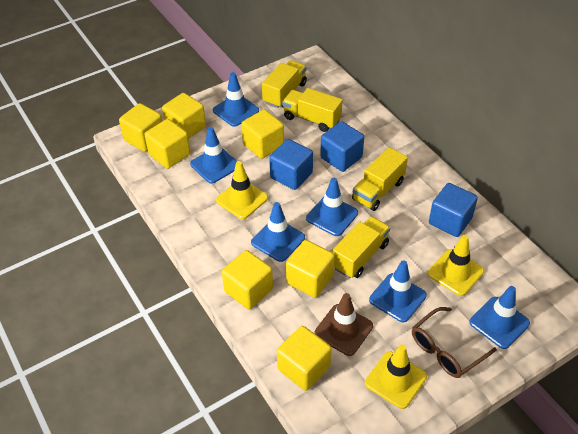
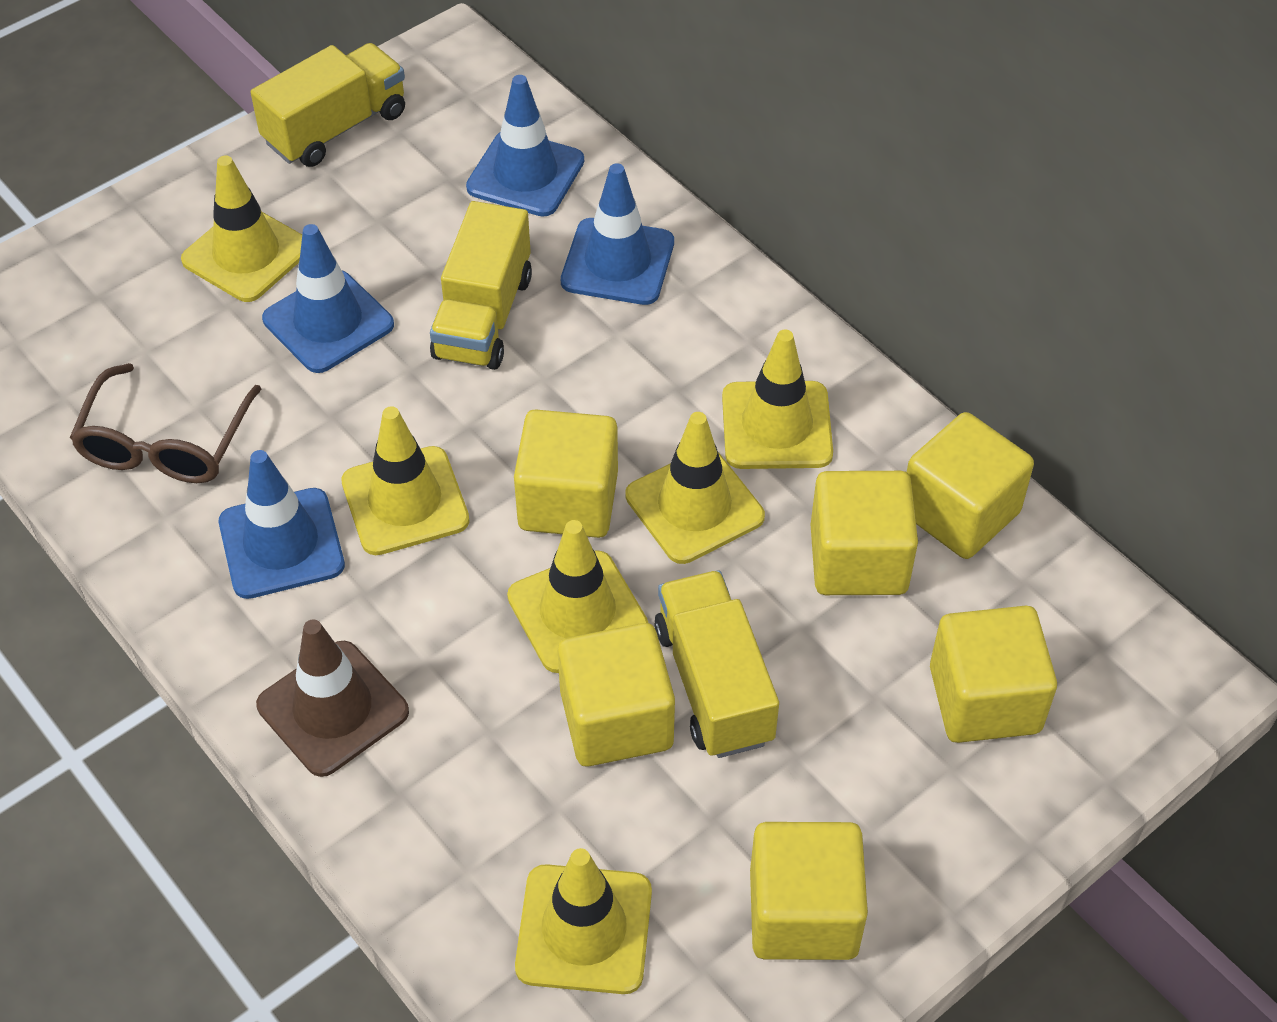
blue cube: 3 -> 0
blue traffic cone: 6 -> 4
yellow cube: 7 -> 6
yellow traffic cone: 3 -> 6
yellow truck: 4 -> 3

